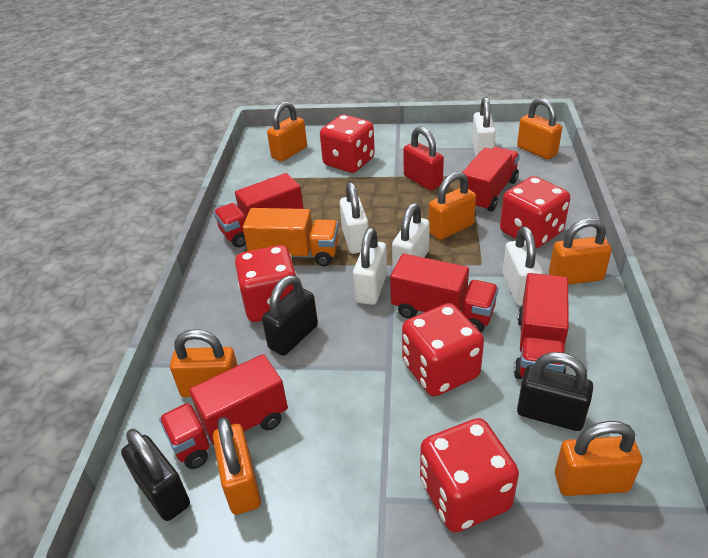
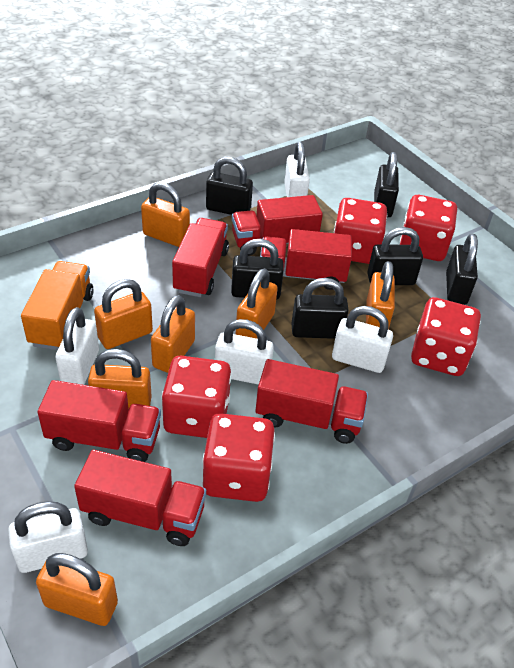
black padlock: 3 -> 6
red padlock: 1 -> 0
red truck: 5 -> 6

